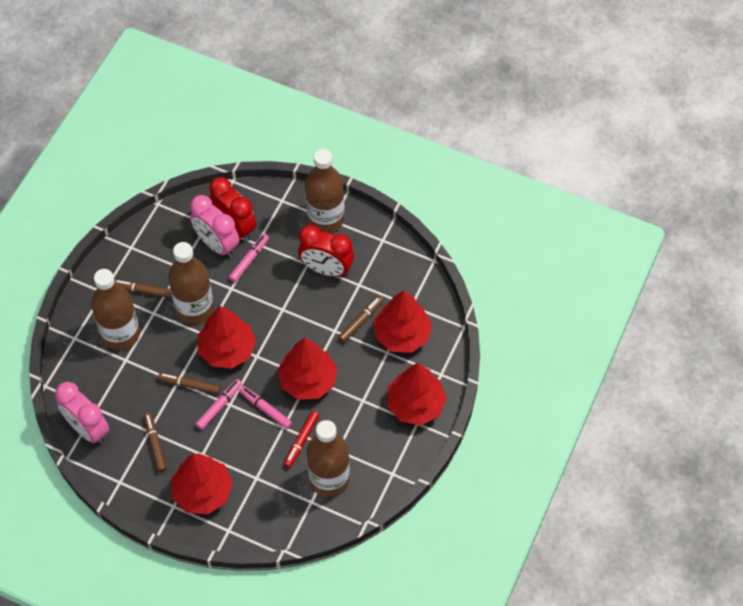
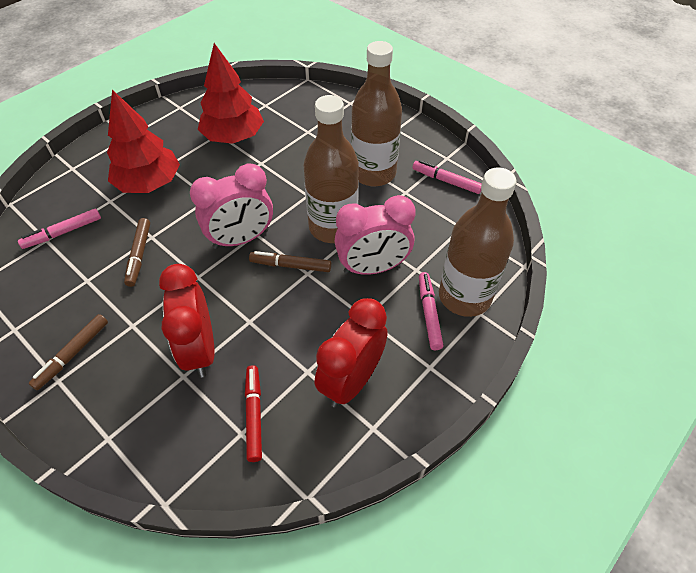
brown bottle: 4 -> 3
brown marker: 4 -> 3
red tree: 5 -> 2

